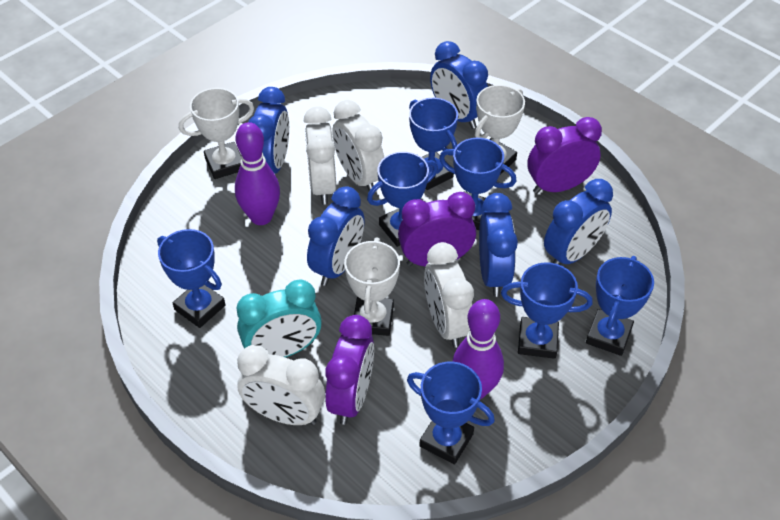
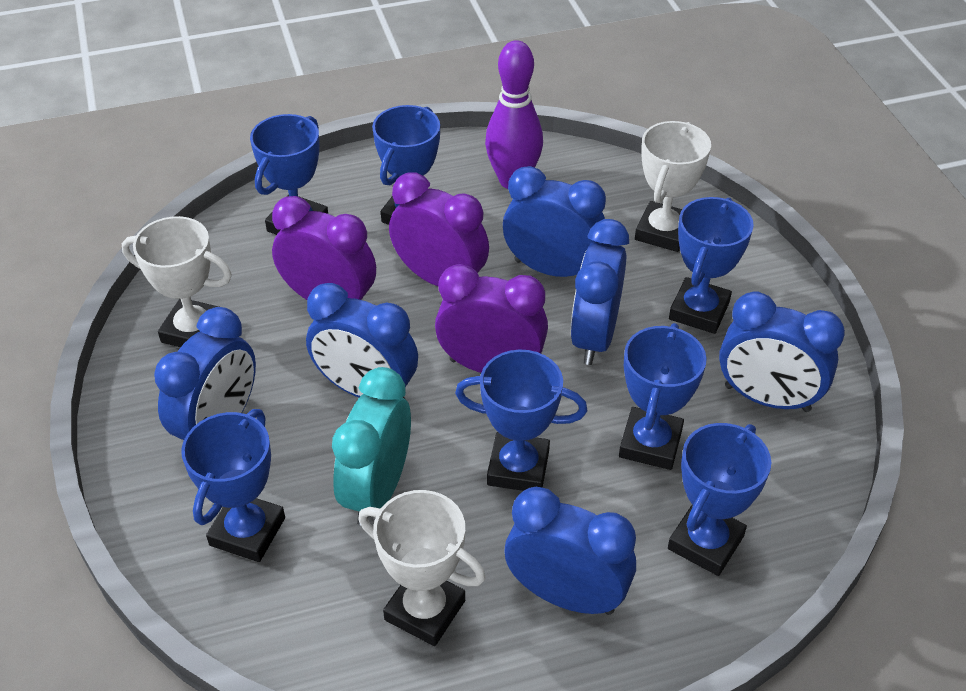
blue clock: 5 -> 6
purple bowling pin: 2 -> 1
white clock: 4 -> 0

